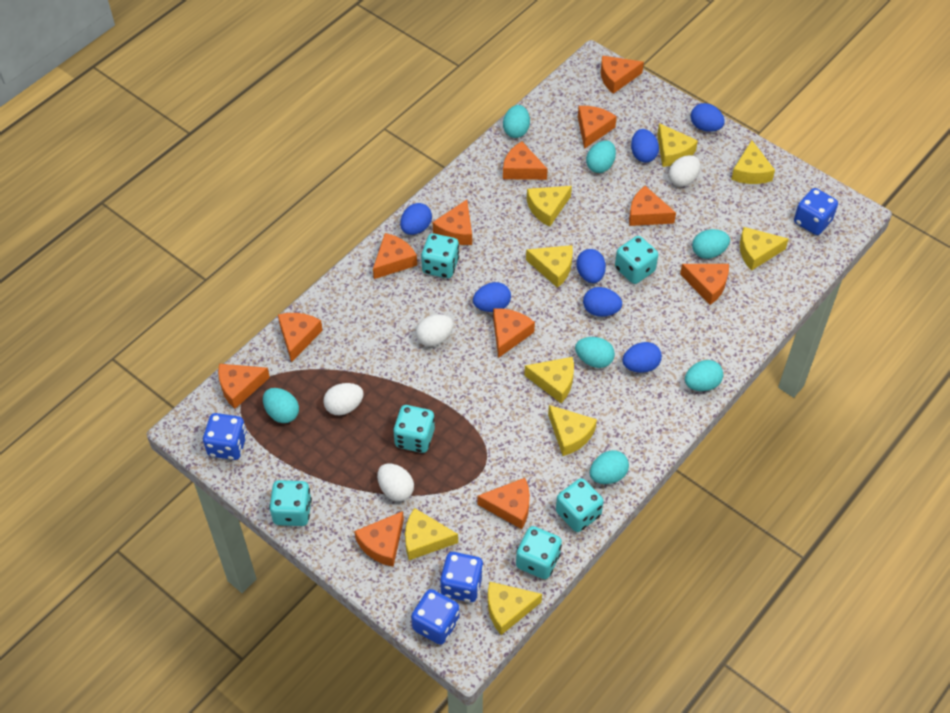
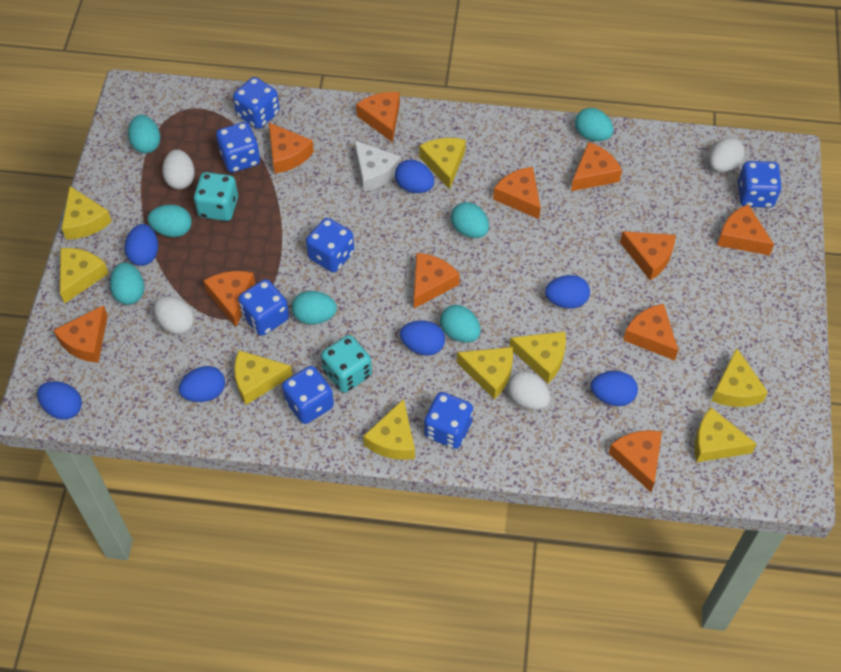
blue dice: 4 -> 7
orange cheese: 12 -> 11
turquoise dice: 6 -> 2
white cheese: 0 -> 1

